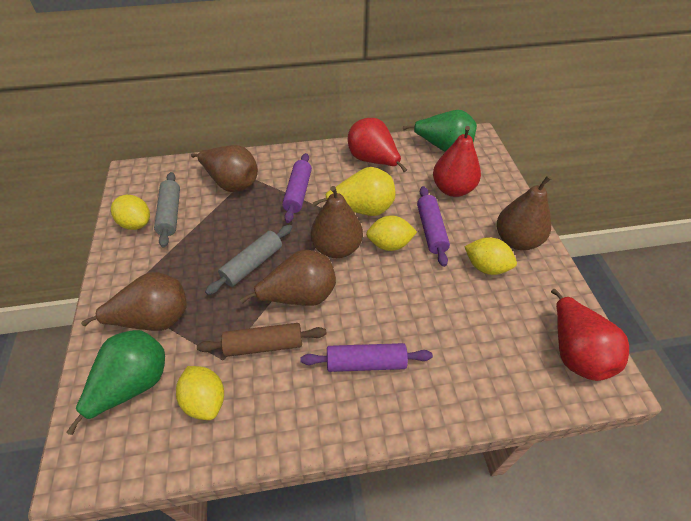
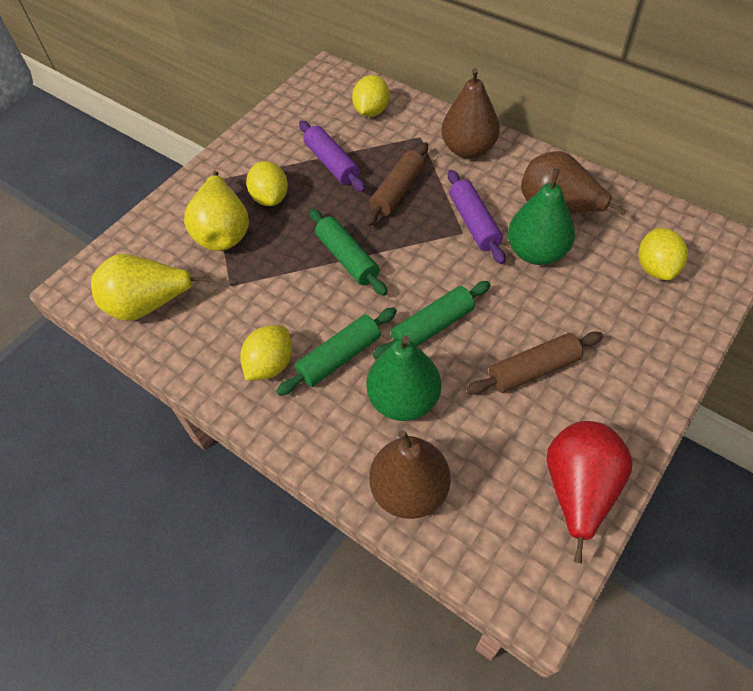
brown pear: 5 -> 3
brown rolling pin: 1 -> 2
green rolling pin: 0 -> 3
grey rolling pin: 2 -> 0
purple rolling pin: 3 -> 2
red pear: 3 -> 1
yellow pear: 1 -> 2

